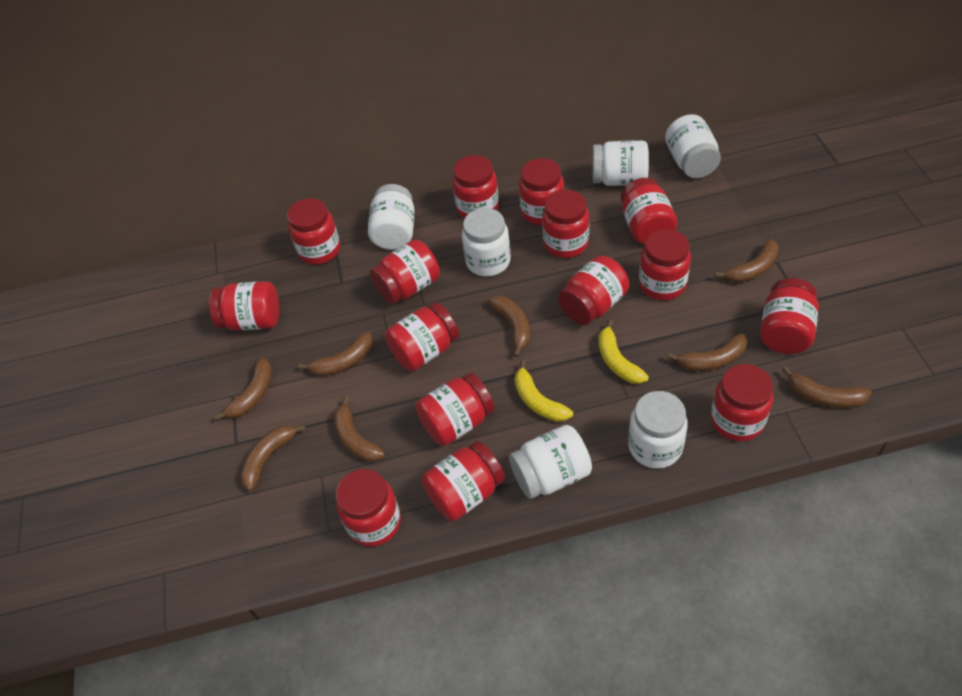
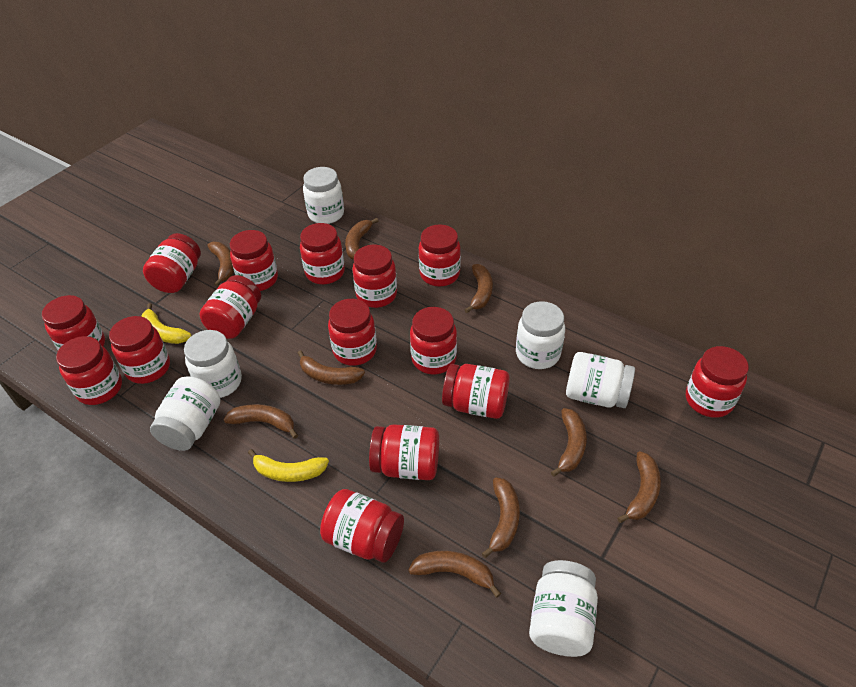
brown banana: 8 -> 9

